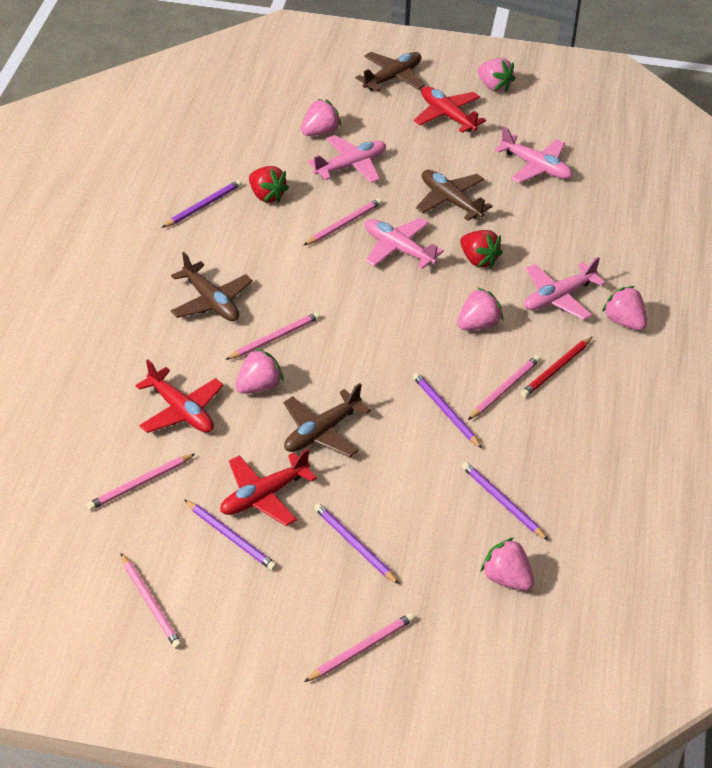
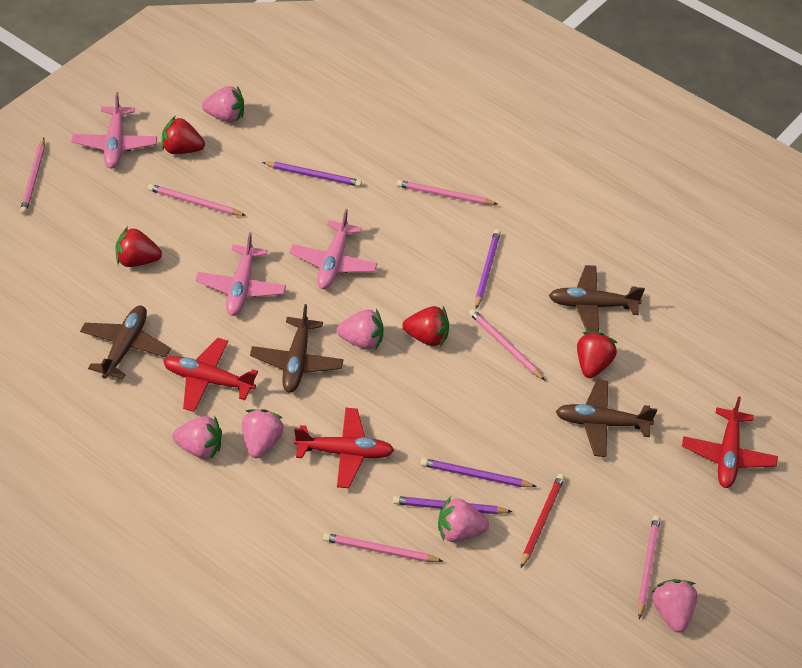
pink plane: 4 -> 3
purple pencil: 5 -> 4
red strawberry: 2 -> 4

